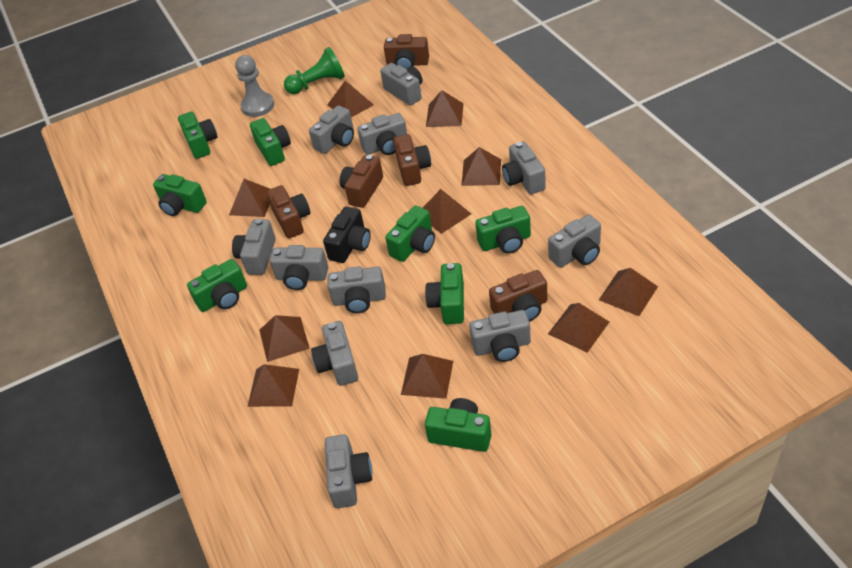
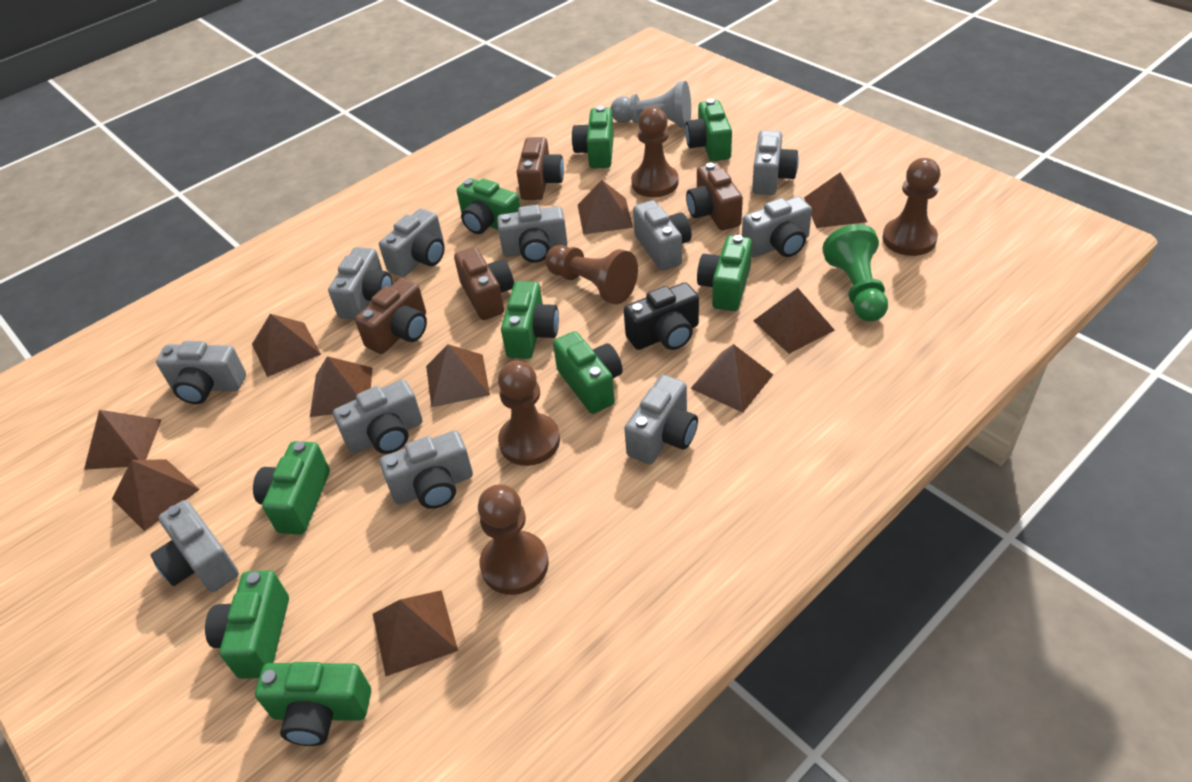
brown camera: 5 -> 4
brown pawn: 0 -> 5
green camera: 8 -> 9

